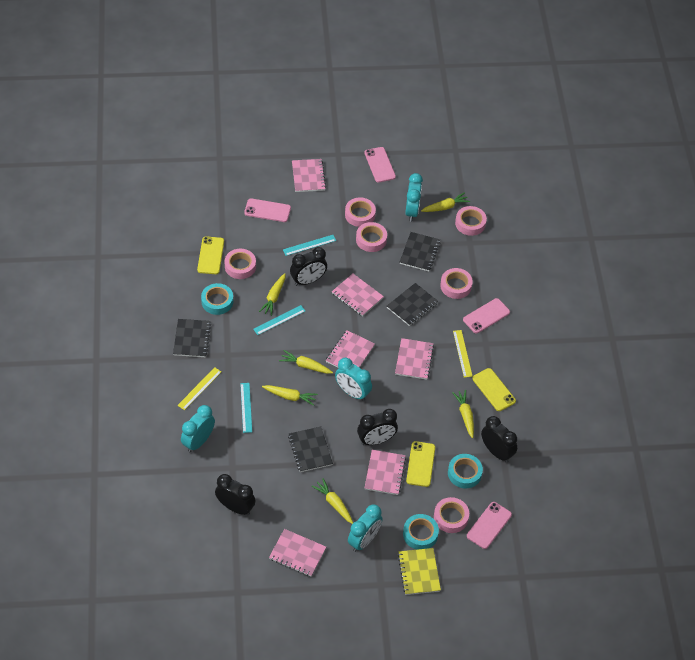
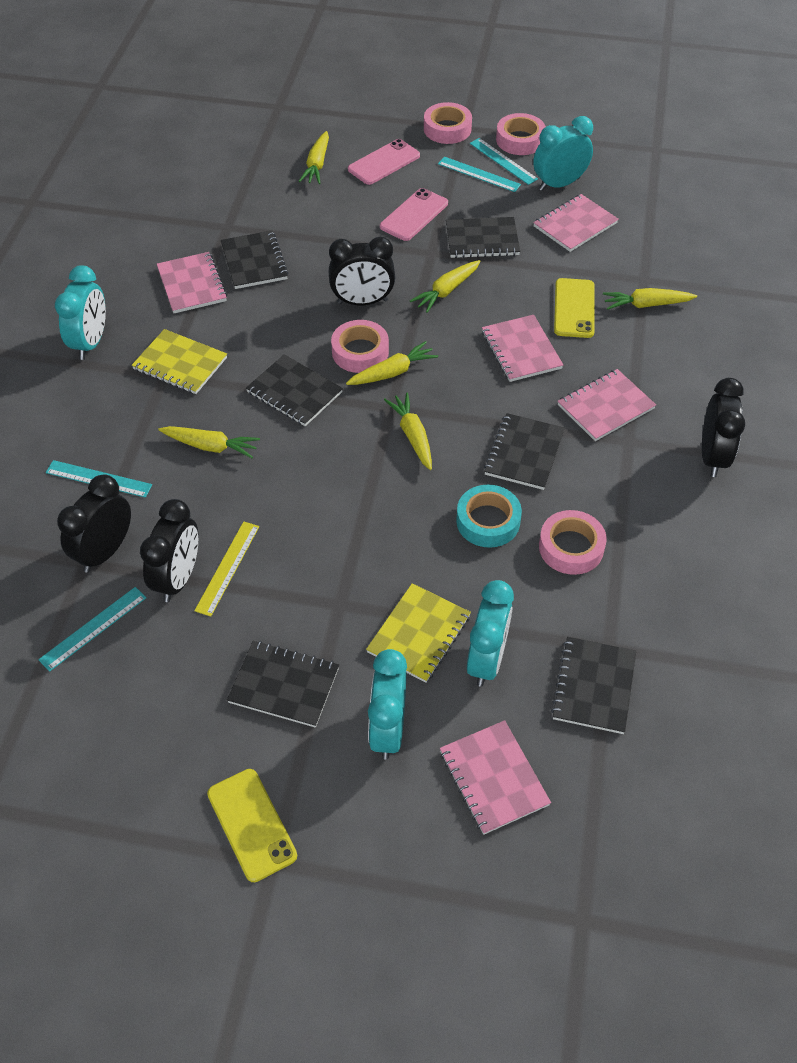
black notebook: 4 -> 6
pink notebook: 6 -> 5
pink phone: 4 -> 2
pink tape: 6 -> 4
turquoise ruler: 3 -> 4
turquoise tape: 3 -> 1
yellow notebook: 1 -> 2
yellow phone: 3 -> 2
yellow ruler: 2 -> 1

